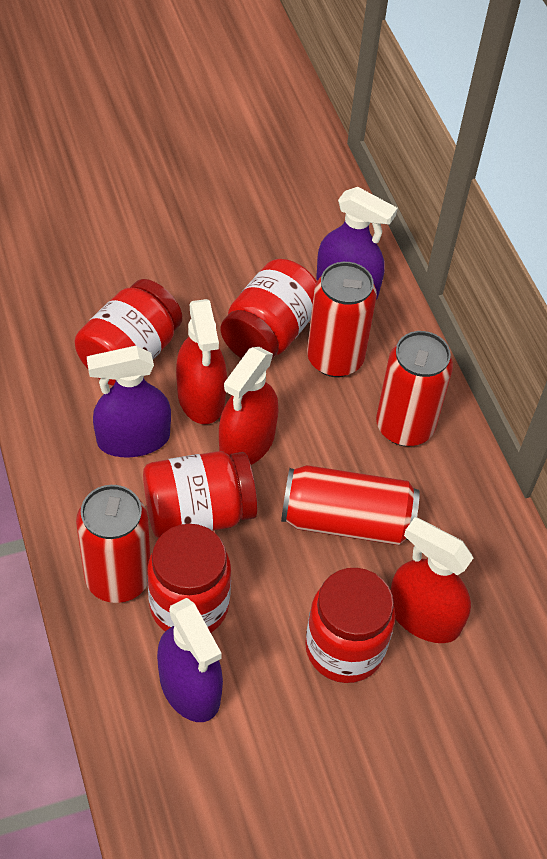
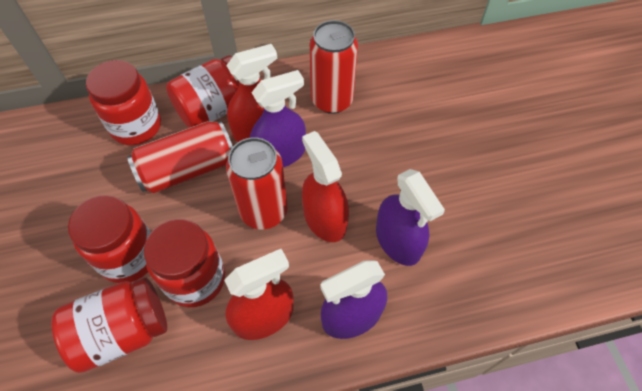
red can: 4 -> 3

